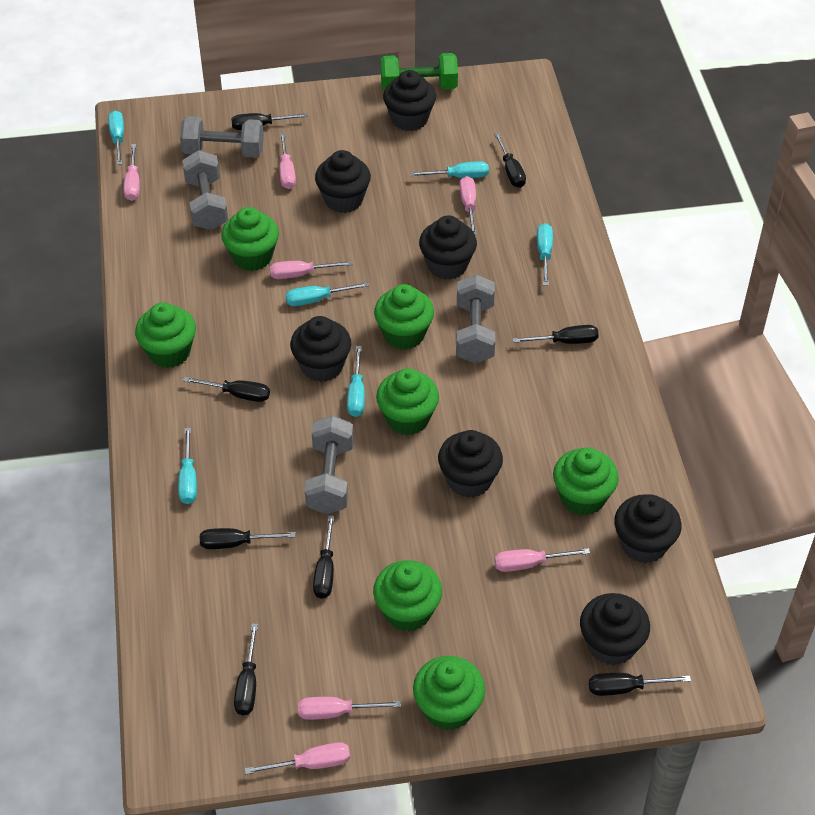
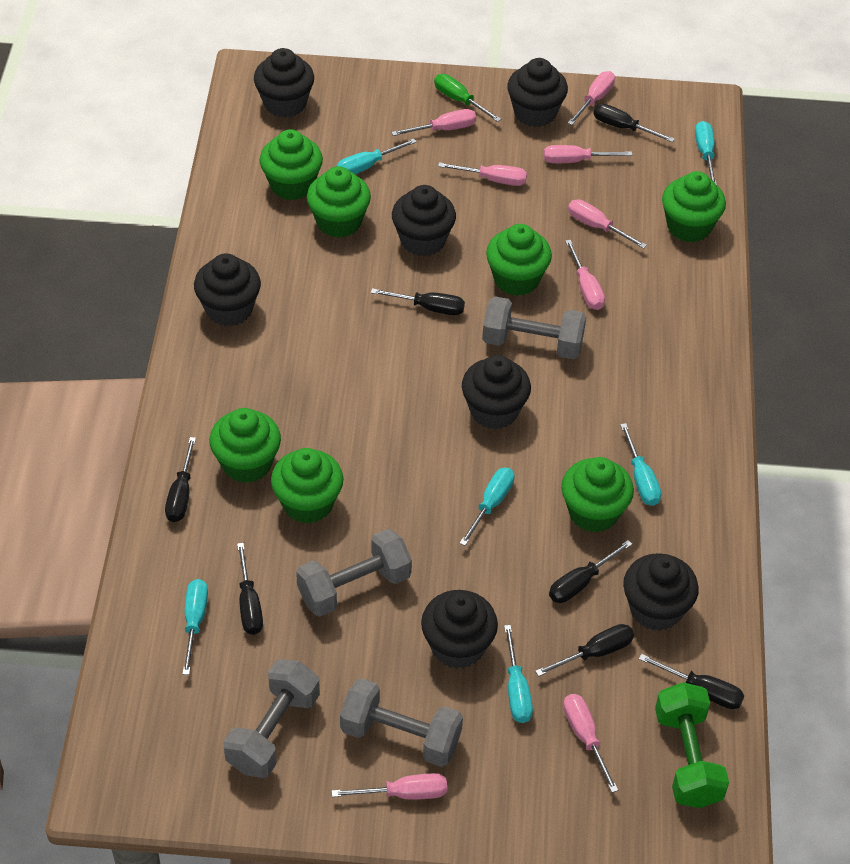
black screwdriver: 8 -> 7
green screwdriver: 0 -> 1
pink screwdriver: 7 -> 8

